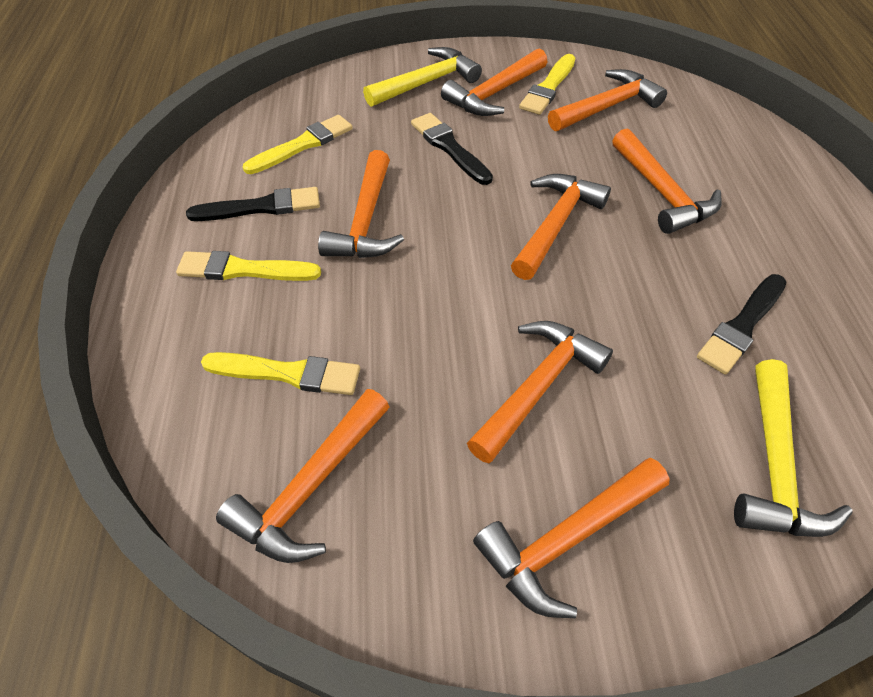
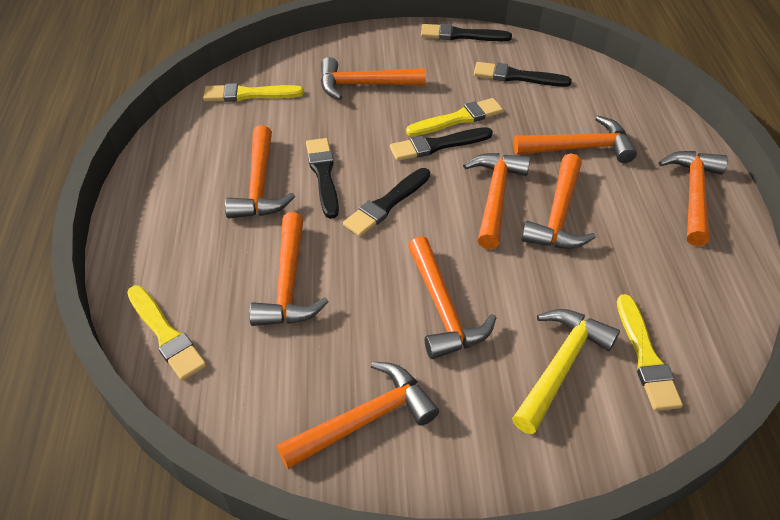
black brush: 3 -> 5
orange hammer: 8 -> 9
yellow hammer: 2 -> 1

